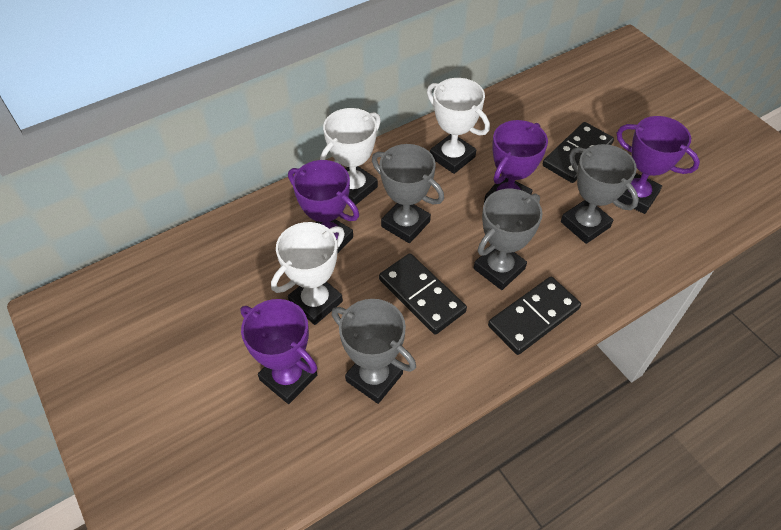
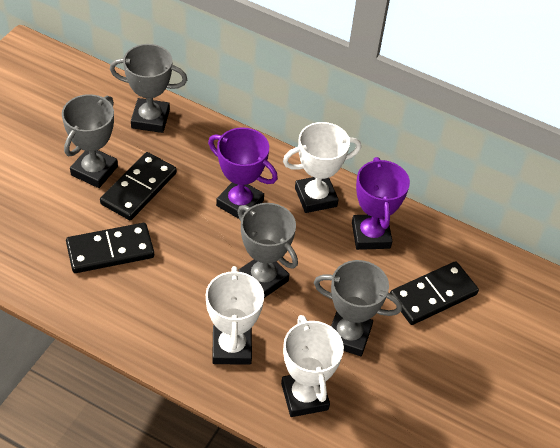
purple trophy: 4 -> 2

